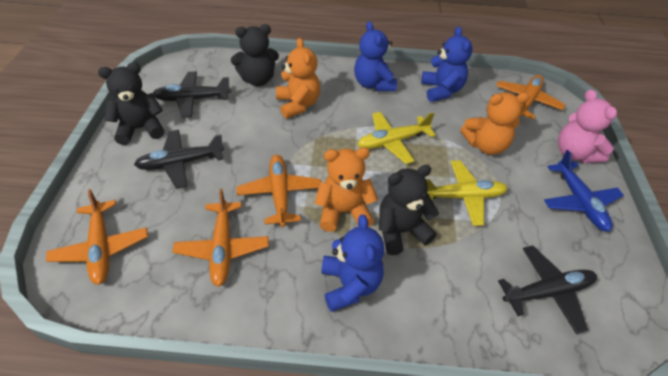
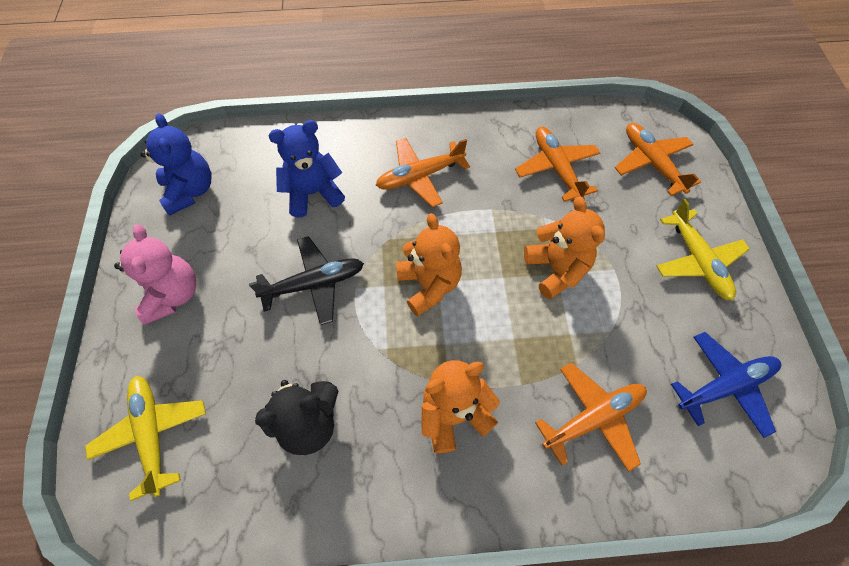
black plane: 3 -> 1
black teddy bear: 3 -> 1
blue teddy bear: 3 -> 2

